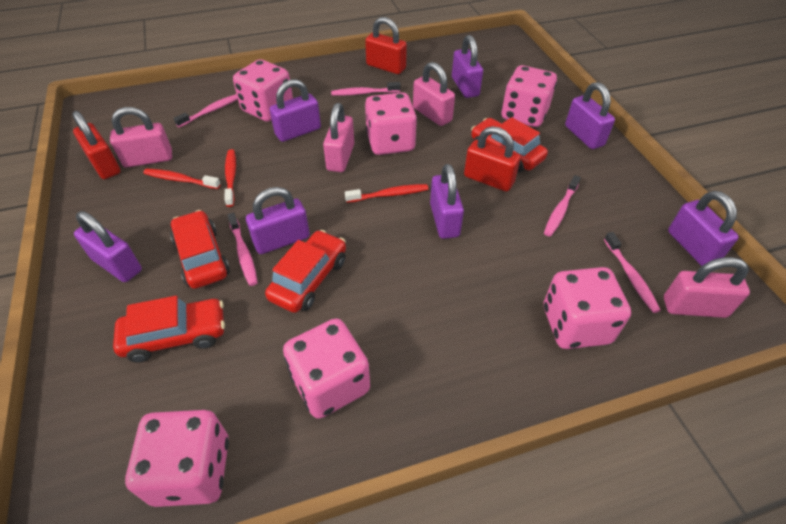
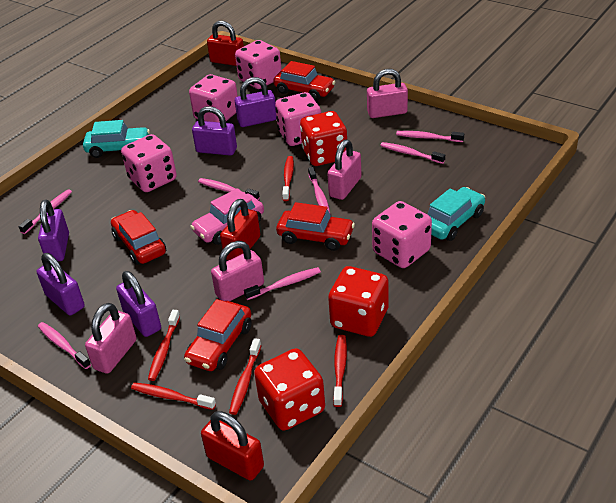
pink car: 0 -> 1
pink dice: 6 -> 5
pink toothbrush: 5 -> 7
purple padlock: 7 -> 5
red dice: 0 -> 3
red toothbrush: 3 -> 5
turquoise car: 0 -> 2

